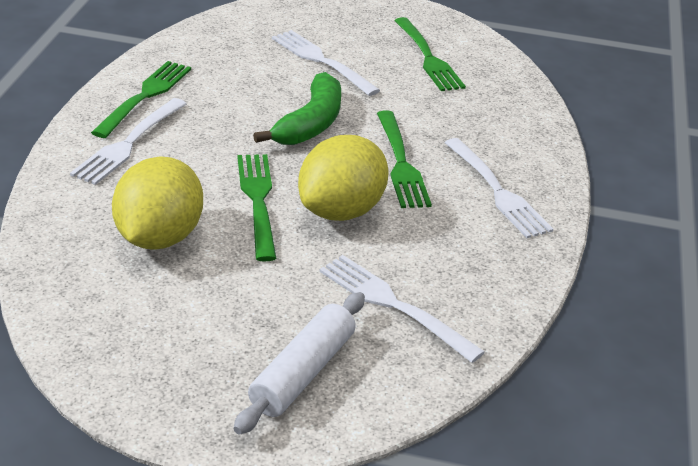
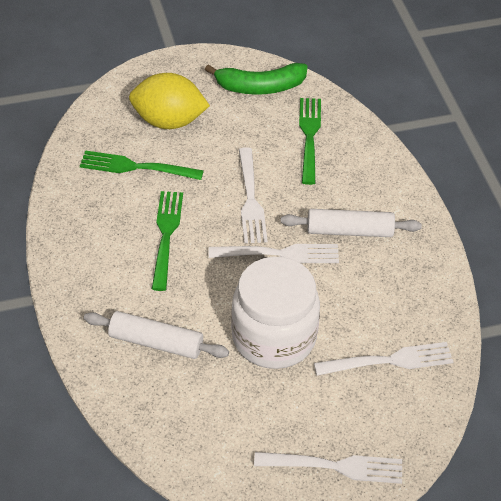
green fork: 4 -> 3
white jar: 0 -> 1
white rolling pin: 1 -> 2
yellow lemon: 2 -> 1

